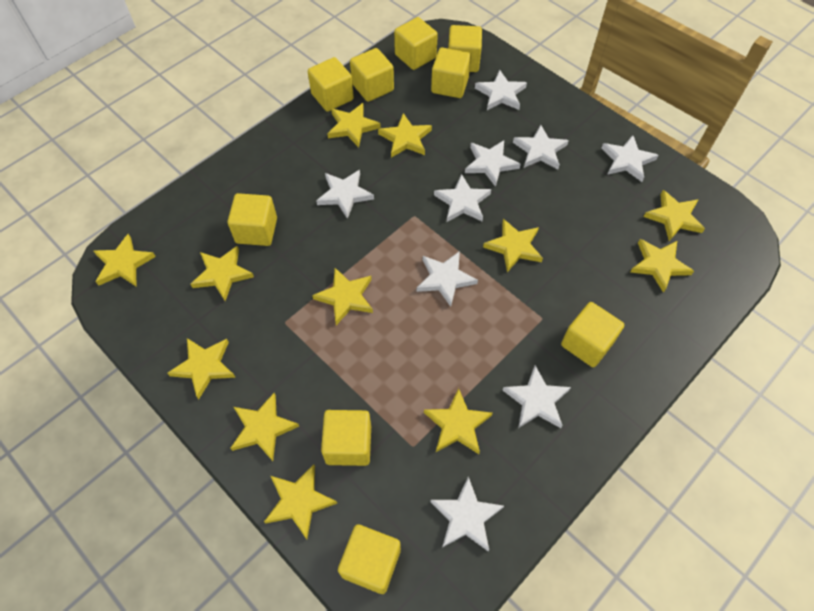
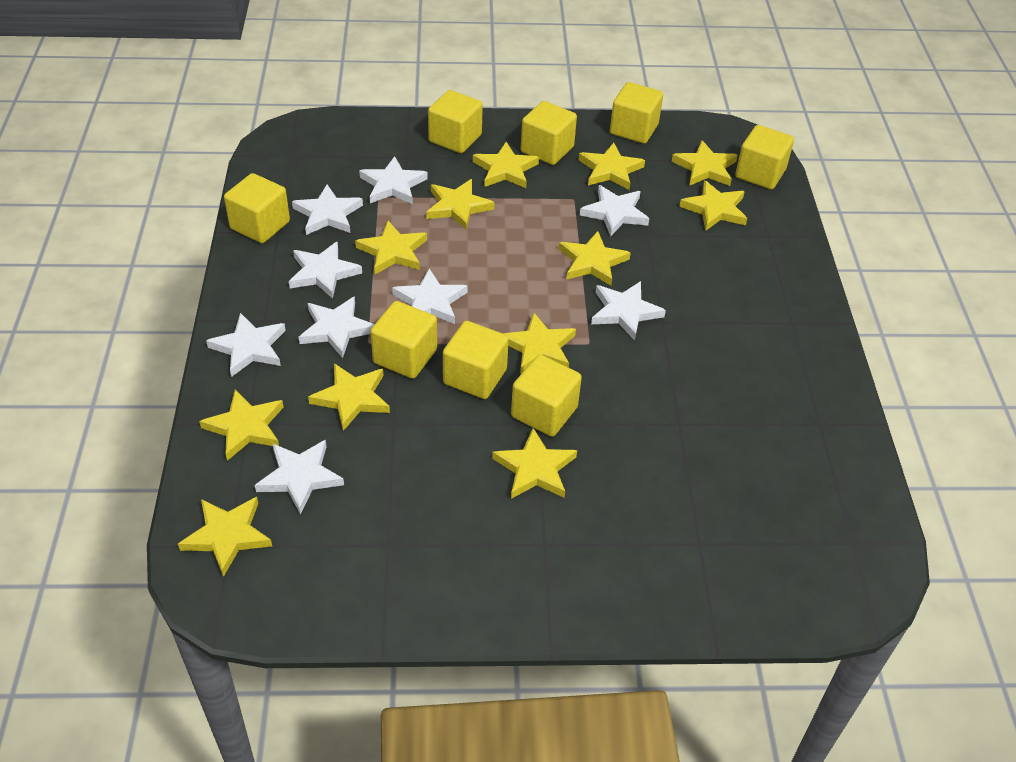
yellow cube: 9 -> 8

